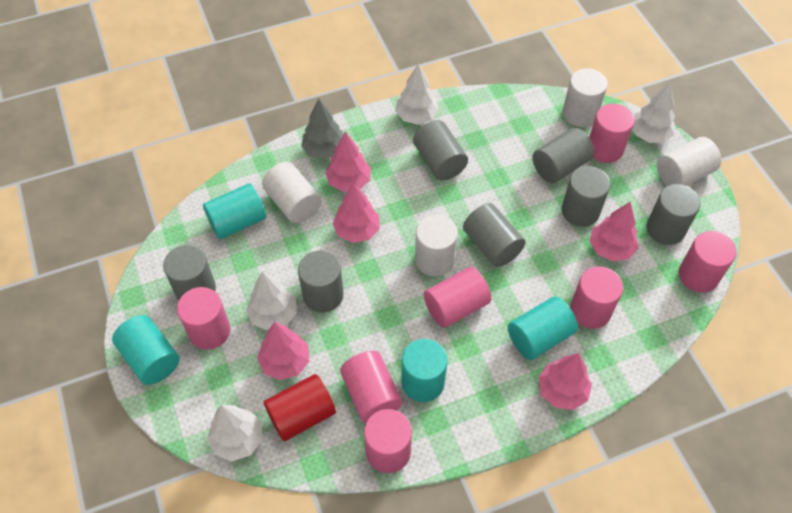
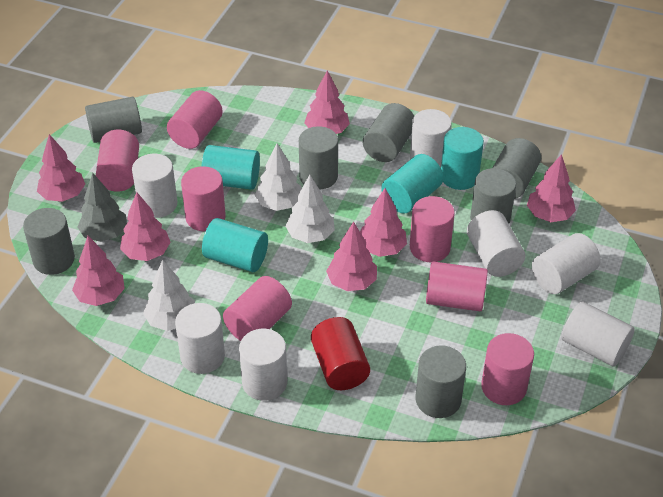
pink tree: 5 -> 7
white cylinder: 4 -> 7
white tree: 4 -> 3

